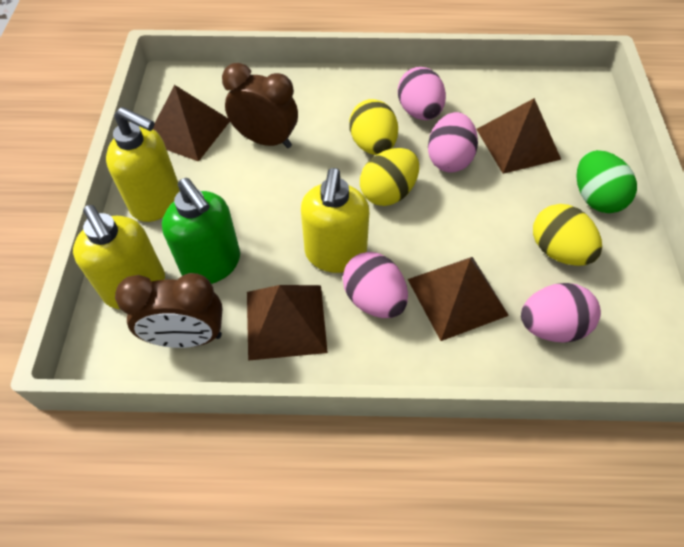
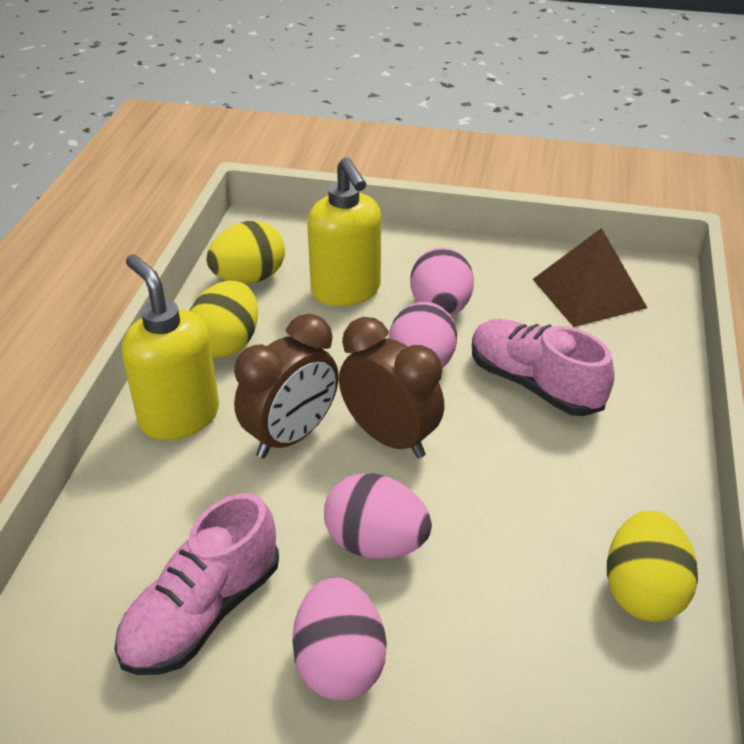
brown pyramid: 4 -> 1
green egg: 1 -> 0
green soap dispenser: 1 -> 0
pink shoe: 0 -> 2
yellow soap dispenser: 3 -> 2

